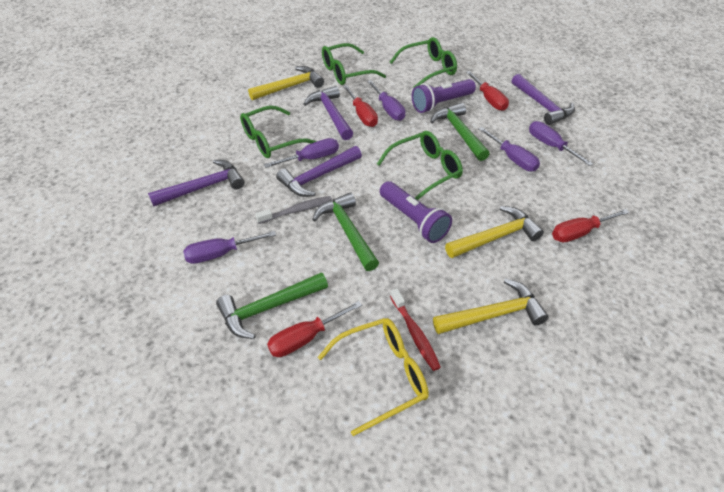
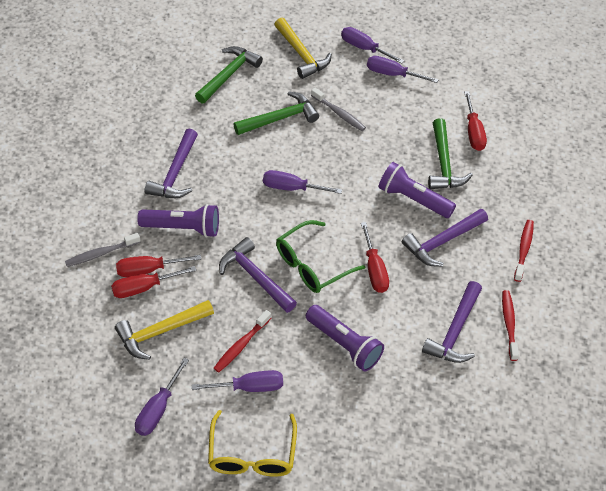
green glasses: 4 -> 1
grey toothbrush: 1 -> 2
purple flashlight: 2 -> 3
red toothbrush: 1 -> 3
yellow hammer: 3 -> 2

